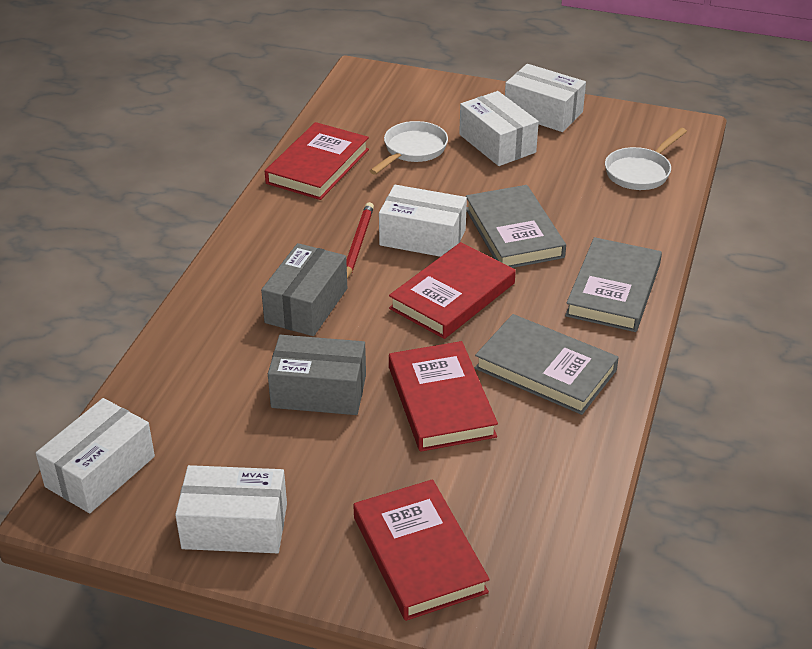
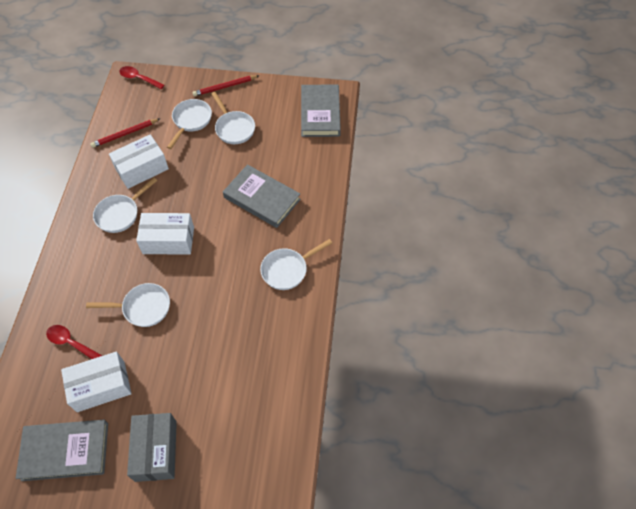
grey box: 2 -> 1
red book: 4 -> 0
red pencil: 1 -> 2
red spoon: 0 -> 2
white box: 5 -> 3
white pan: 2 -> 5

